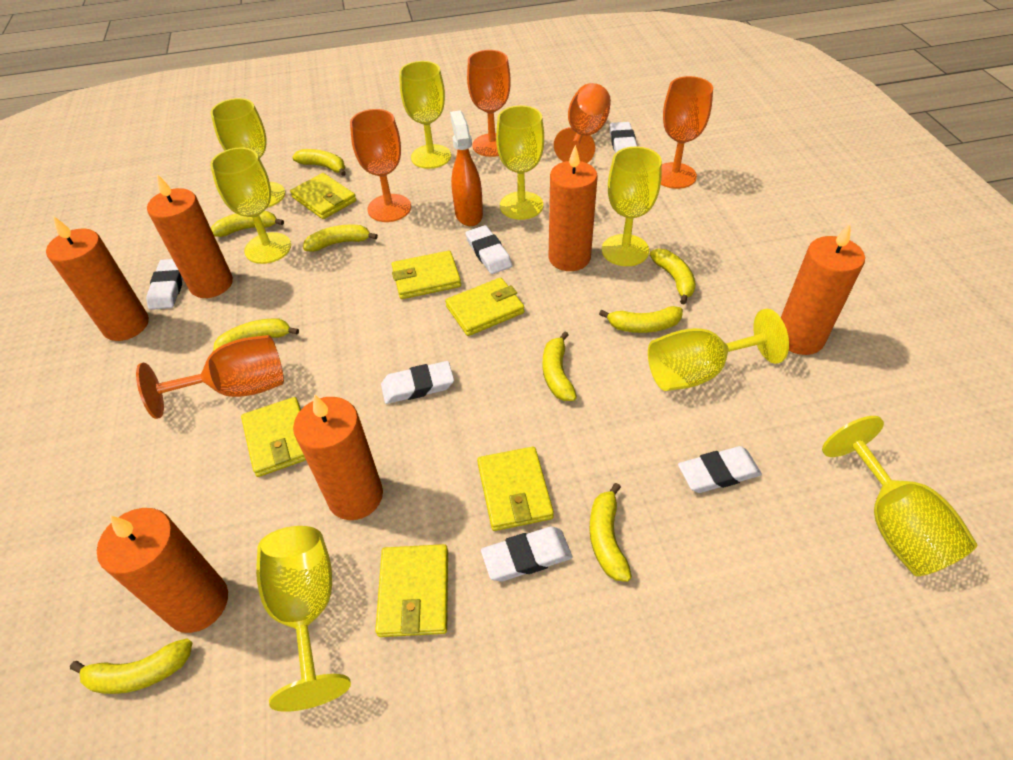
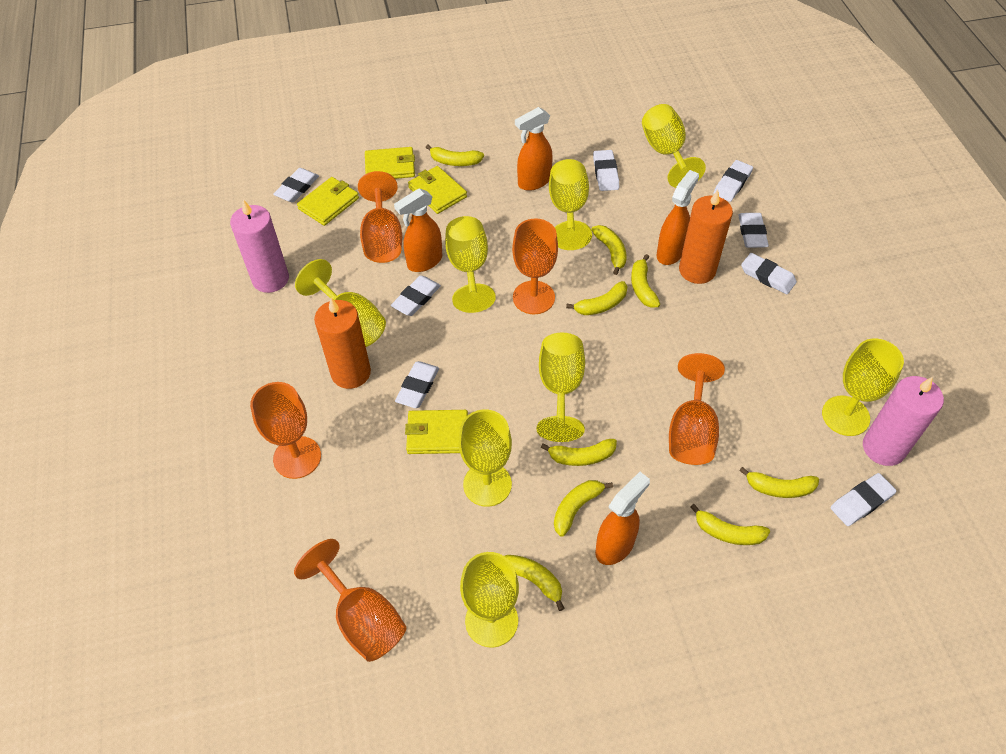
orange candle: 6 -> 2
orange spray bottle: 1 -> 4
pink candle: 0 -> 2
white eraser: 6 -> 8
yellow wallet: 6 -> 4

